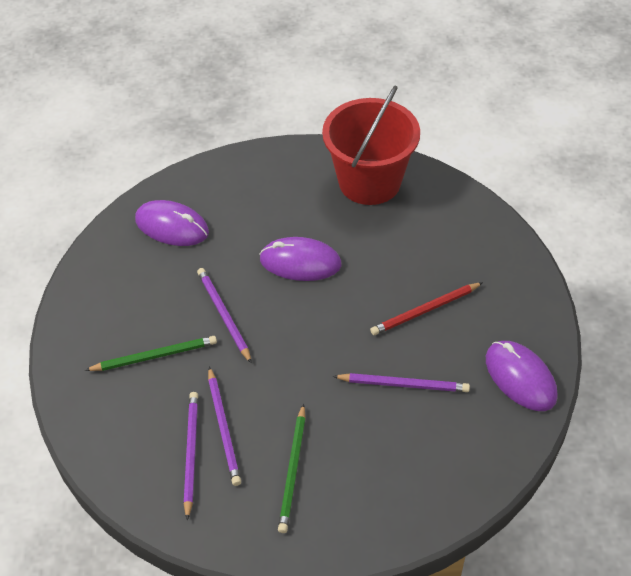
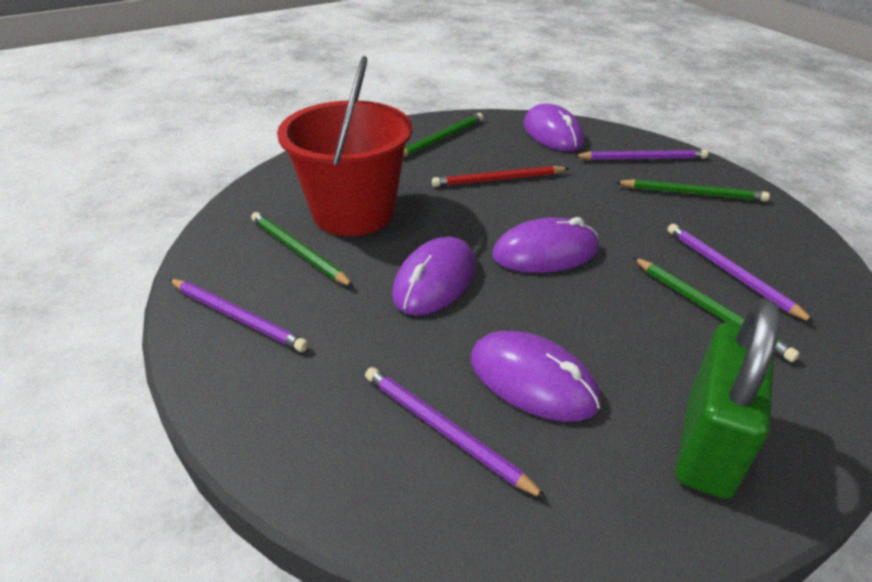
green padlock: 0 -> 1
green pencil: 2 -> 4
purple mouse: 3 -> 4

